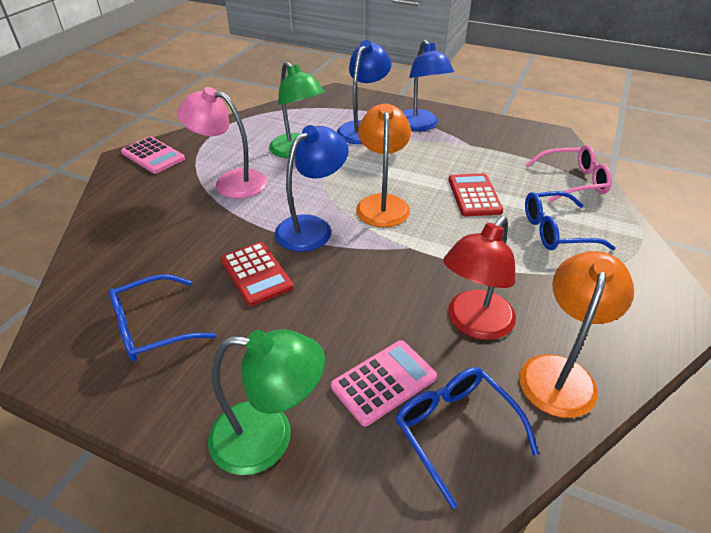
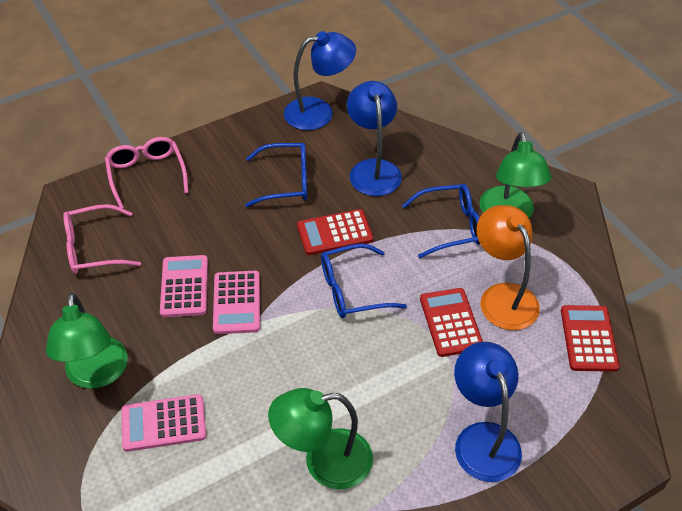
green lamp: 2 -> 3
orange lamp: 2 -> 1
pink calculator: 2 -> 3
pink glasses: 1 -> 2
pink lamp: 1 -> 0
red calculator: 2 -> 3
red lamp: 1 -> 0

